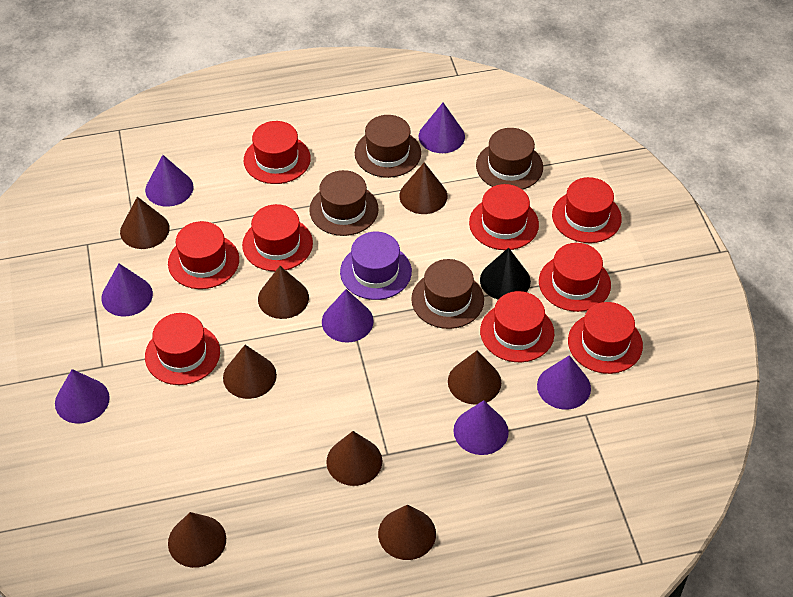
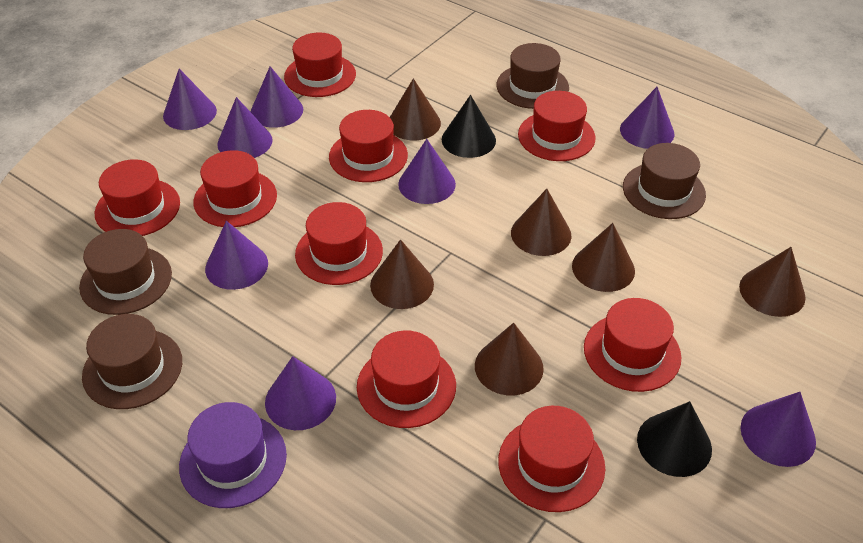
black cone: 1 -> 2
brown cone: 8 -> 6
purple cone: 7 -> 8

